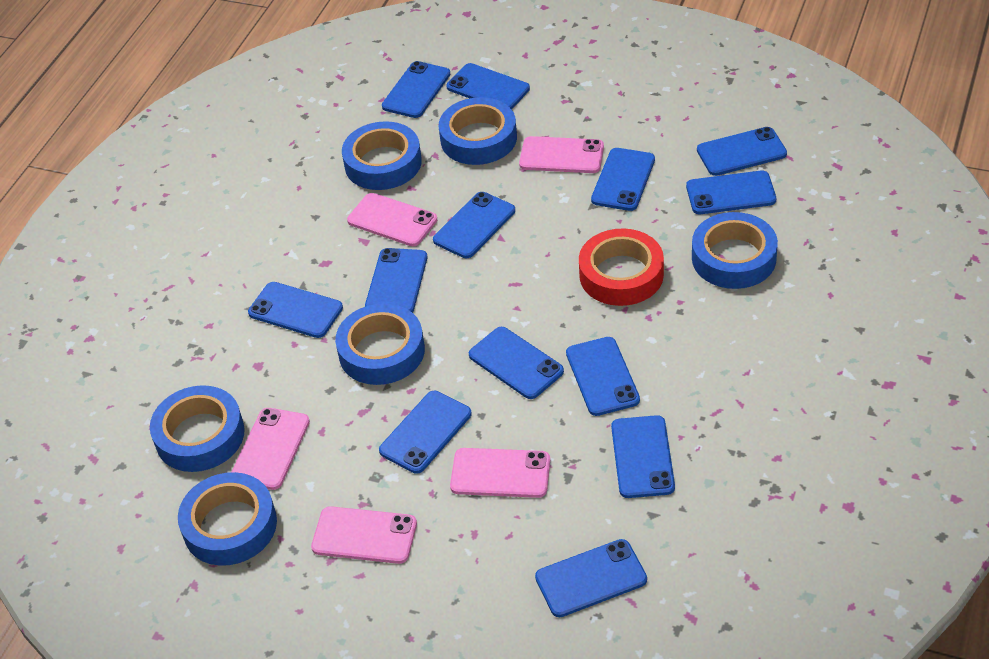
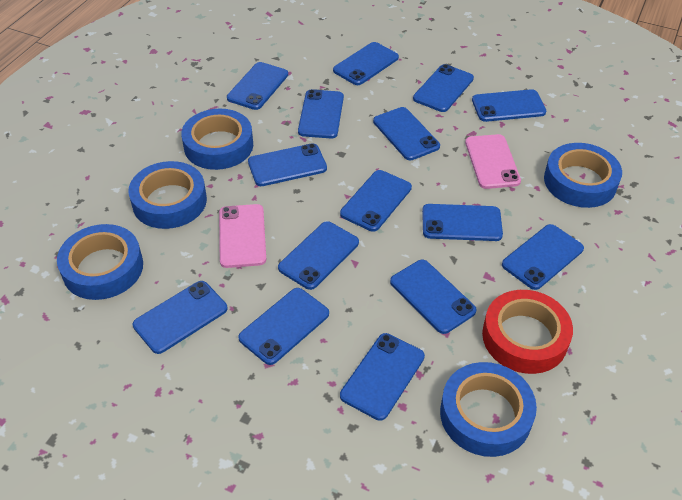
blue phone: 13 -> 15
blue tape: 6 -> 5
pink phone: 5 -> 2

